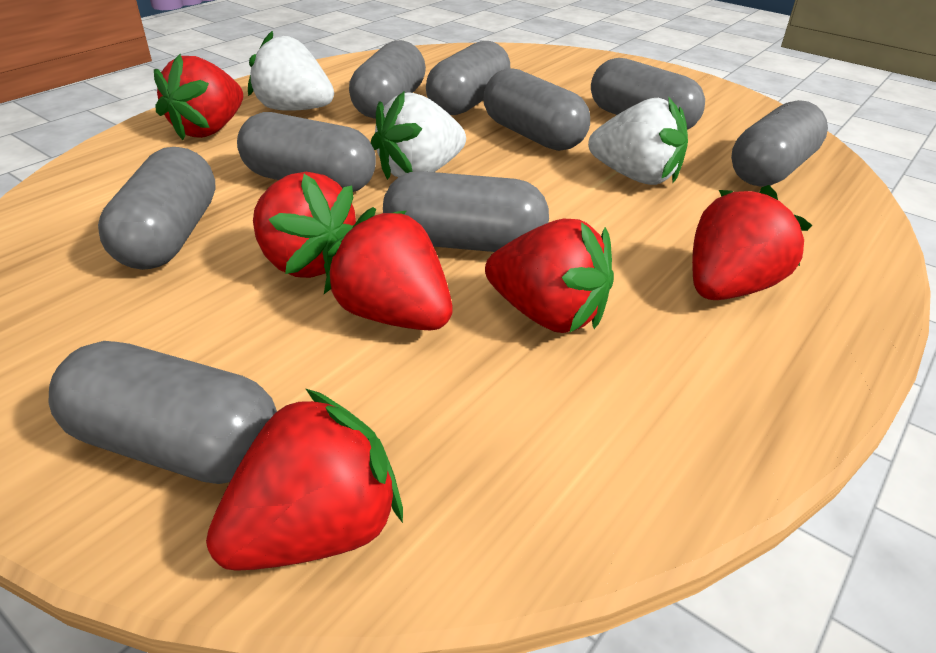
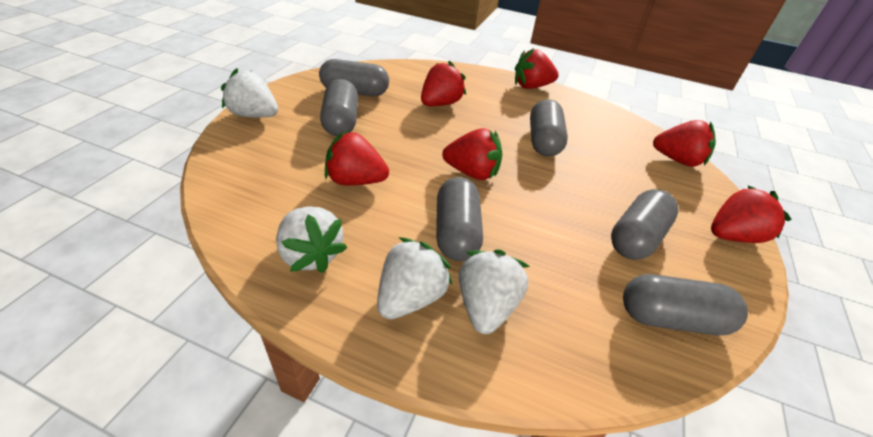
grey capsule: 9 -> 6
white strawberry: 3 -> 4

